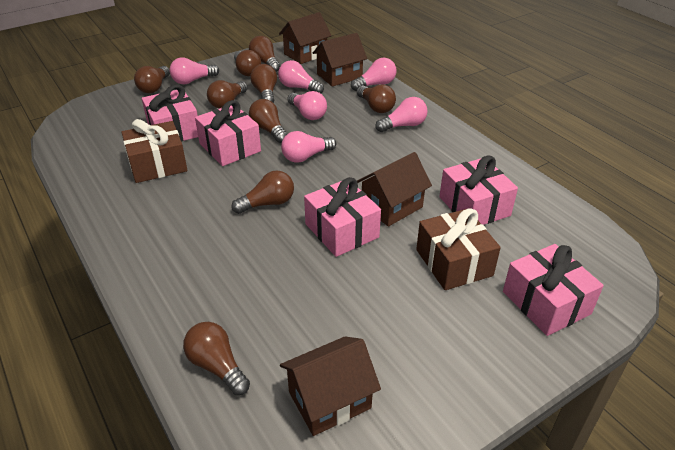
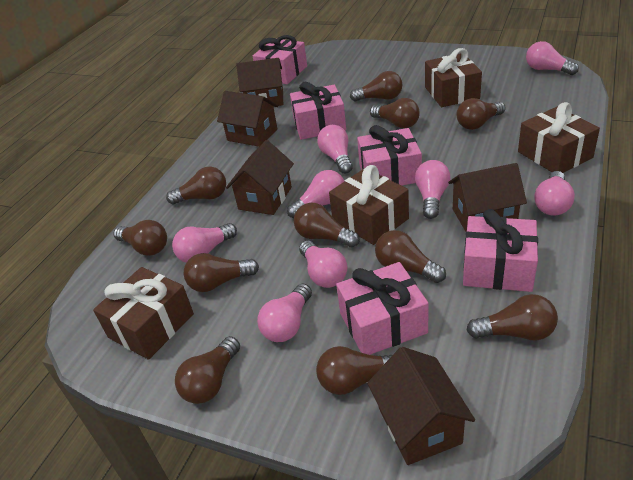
brown gift: 2 -> 4
brown house: 4 -> 5
brown light bulb: 9 -> 11
pink light bulb: 6 -> 8

